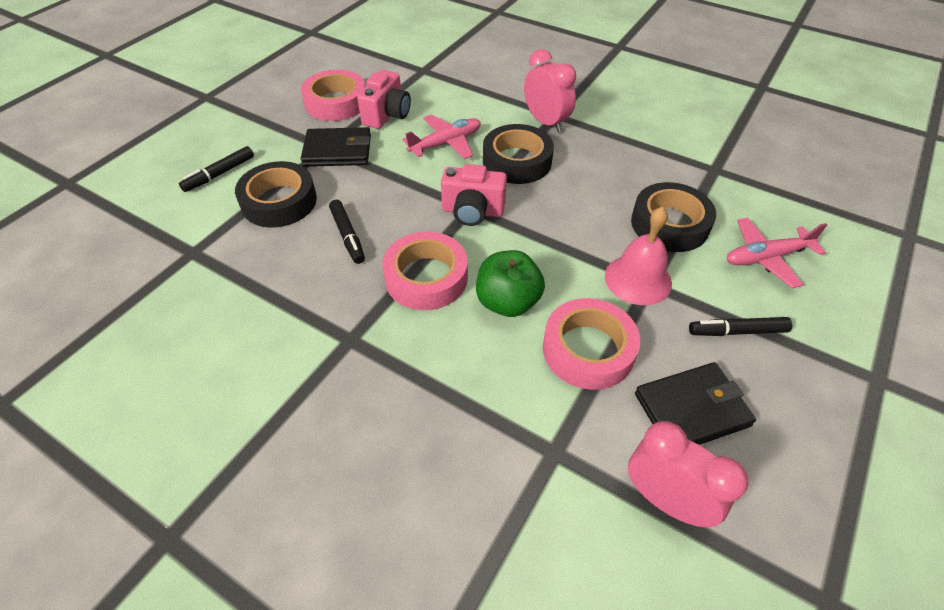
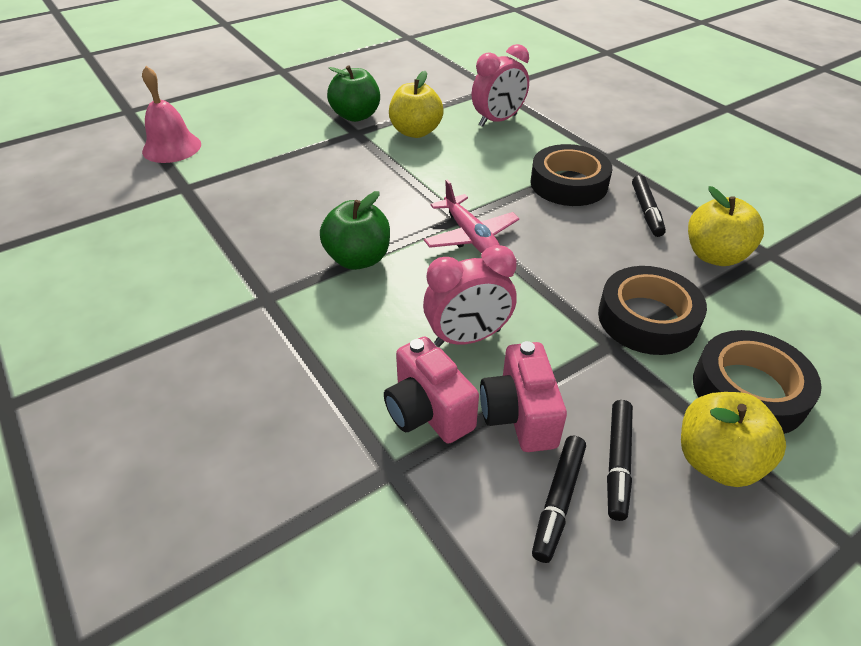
black wallet: 2 -> 0
green apple: 1 -> 2
pink plane: 2 -> 1
pink tape: 3 -> 0
yellow apple: 0 -> 3

